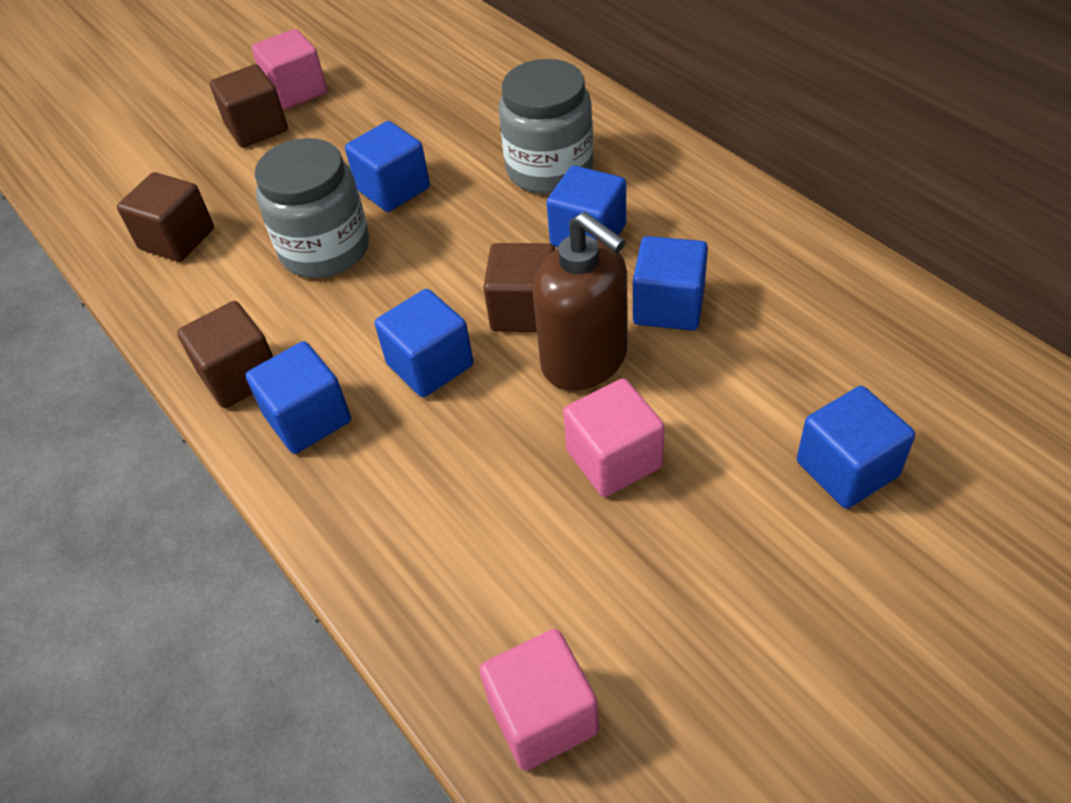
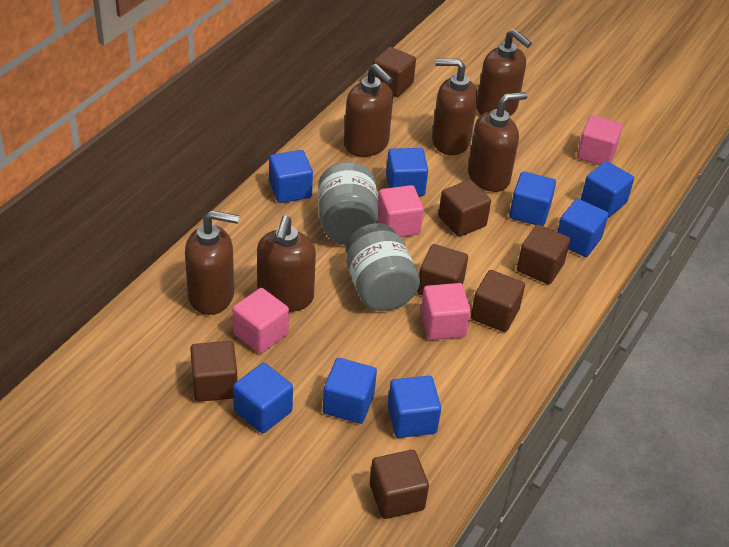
blue cube: 6 -> 8
brown cube: 4 -> 7
brown soap dispenser: 1 -> 6
pink cube: 3 -> 4

